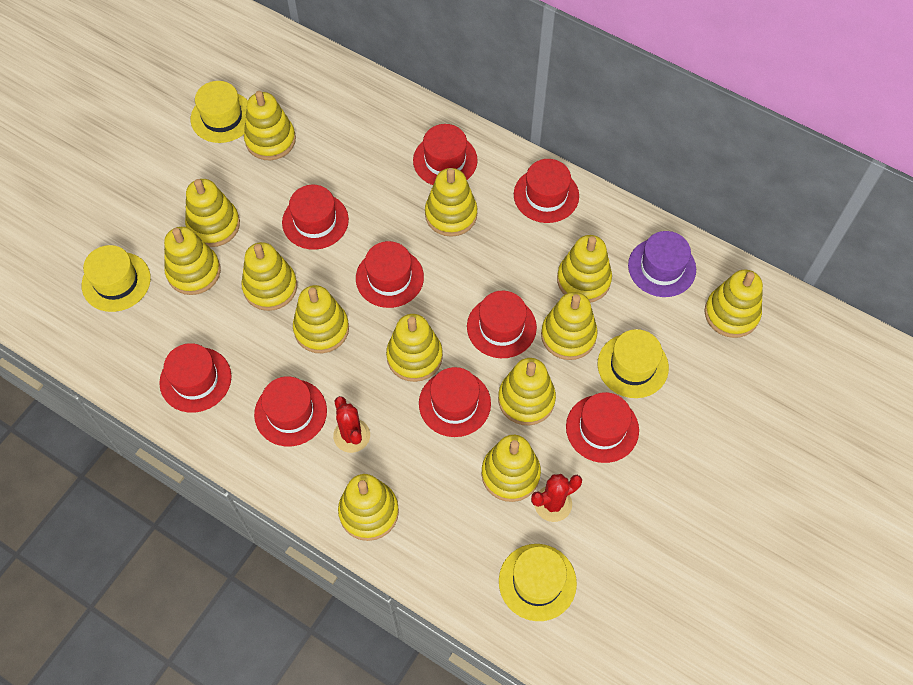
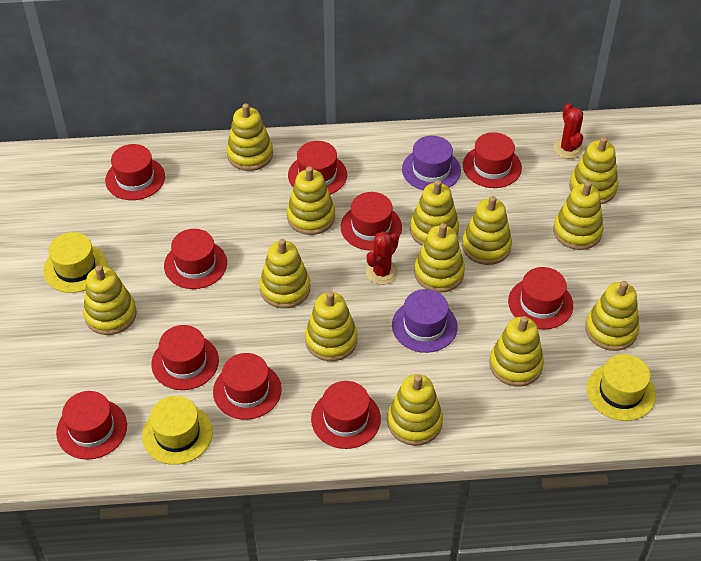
purple hat: 1 -> 2
red hat: 9 -> 10
yellow hat: 4 -> 3

